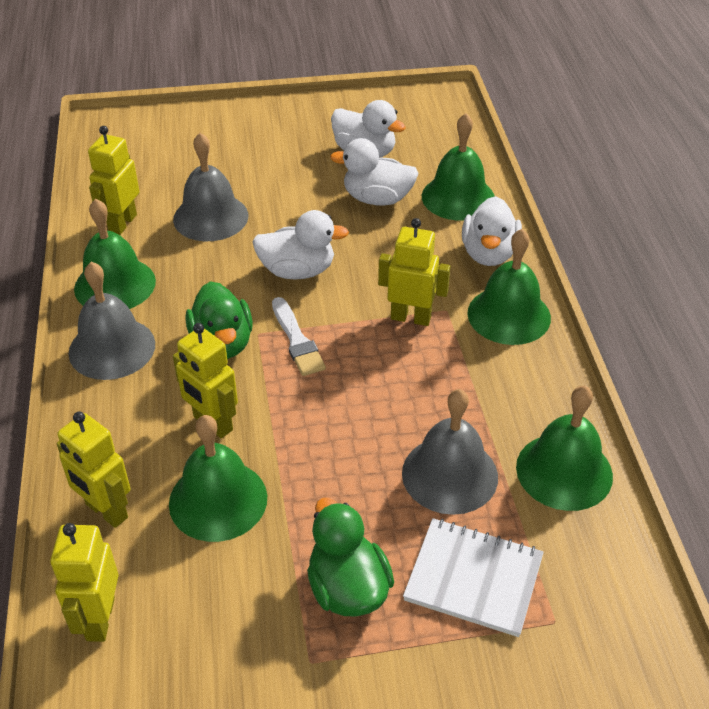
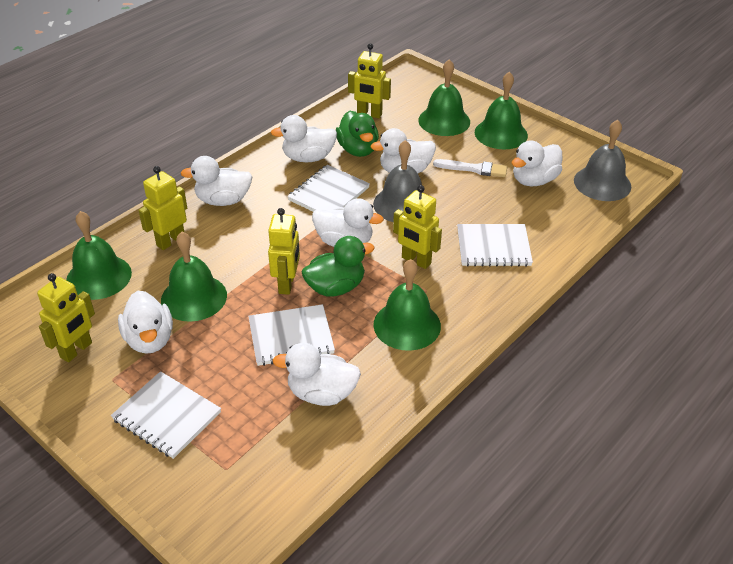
grey bell: 3 -> 2
white duck: 4 -> 7
white notebook: 1 -> 4

